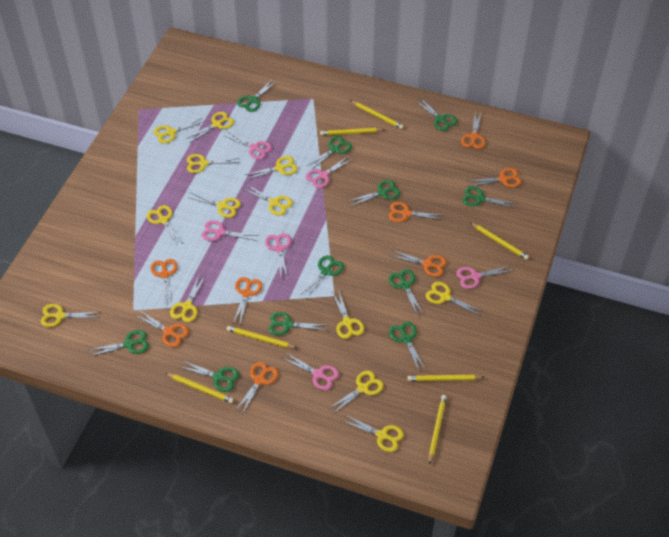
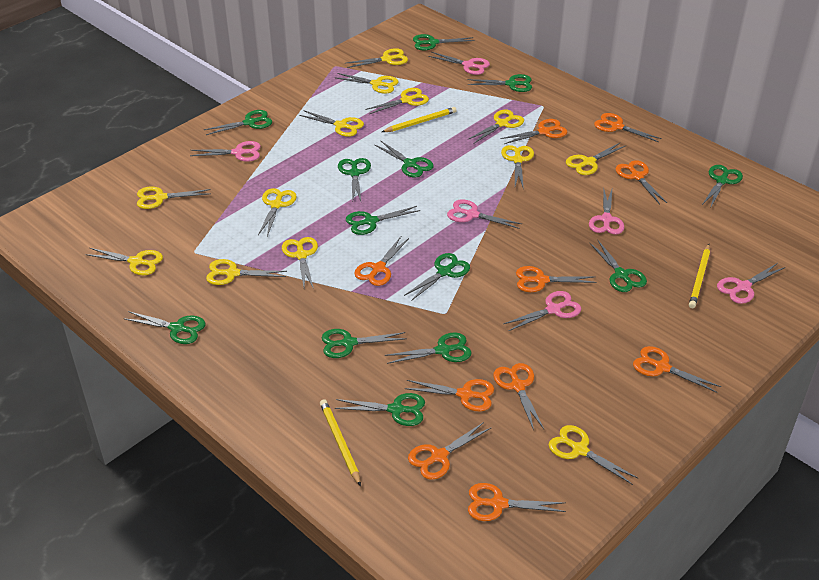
green scissors: 11 -> 13
orange scissors: 8 -> 10
yellow pencil: 7 -> 3

